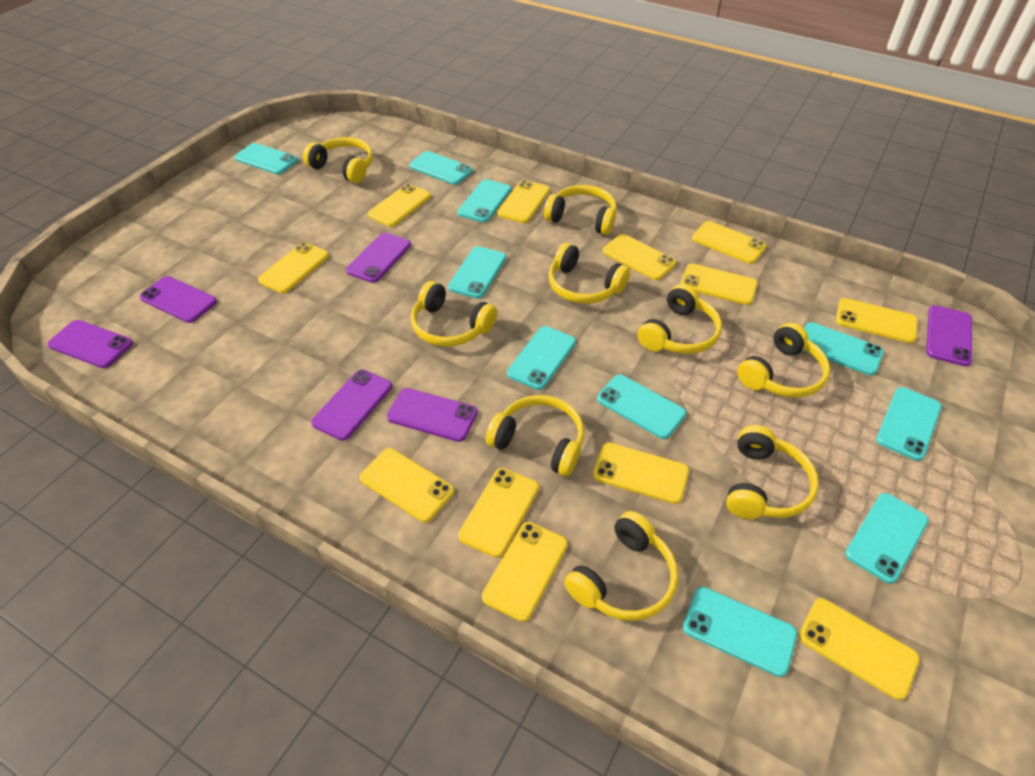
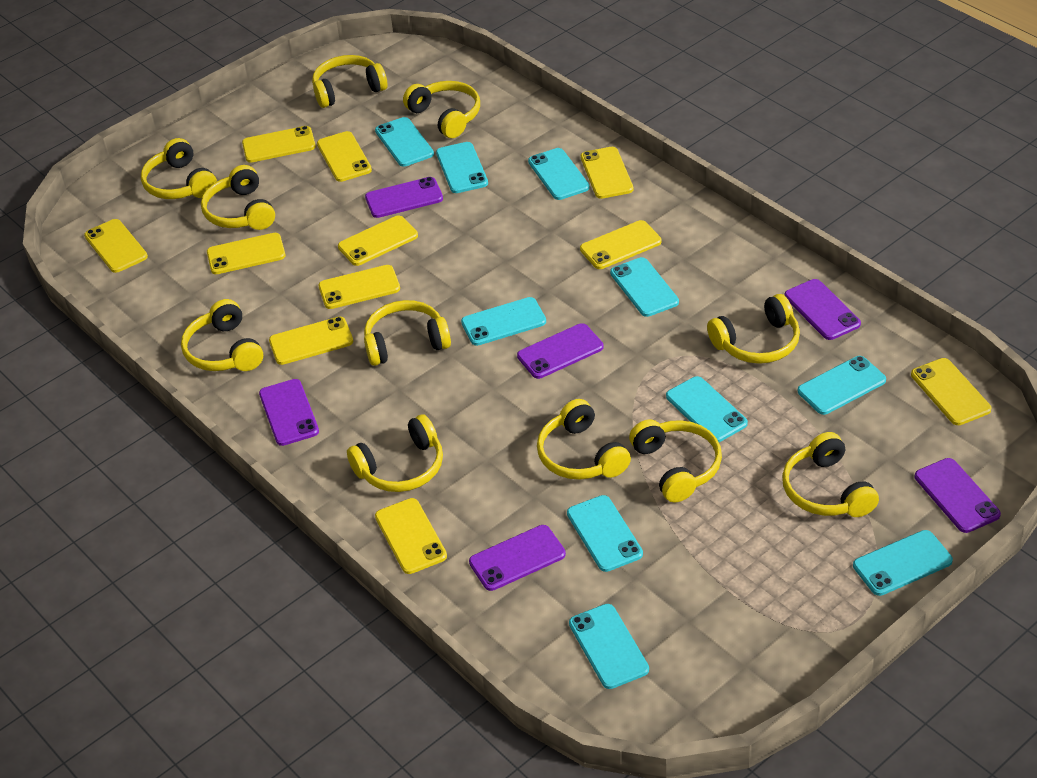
yellow headphones: 9 -> 11
yellow phone: 12 -> 11

